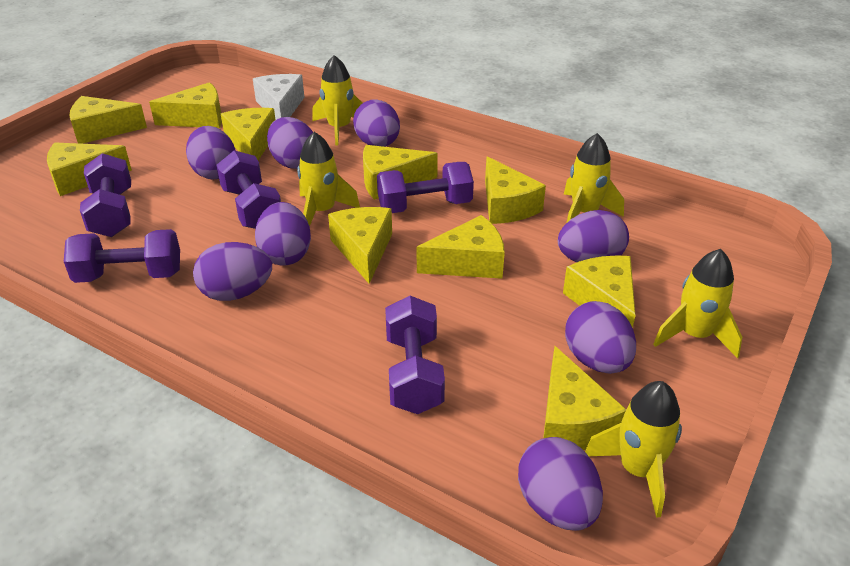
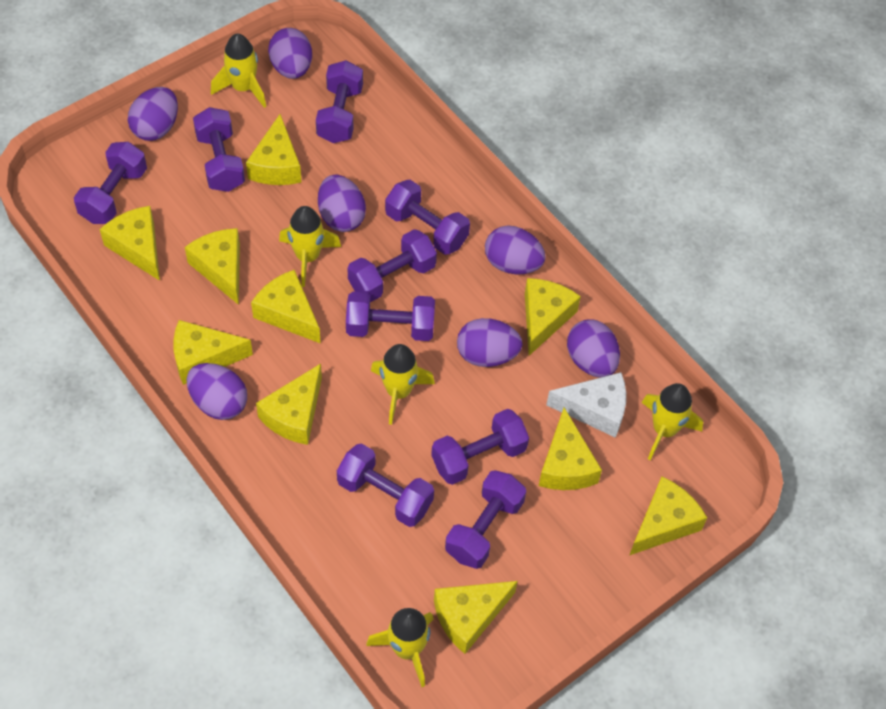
purple dumbbell: 5 -> 9
purple egg: 8 -> 7

